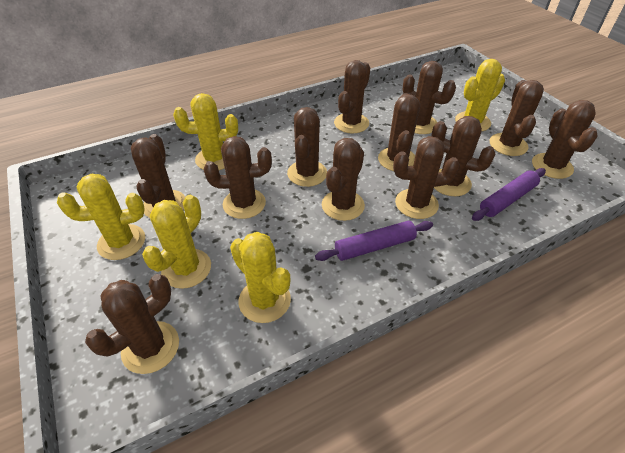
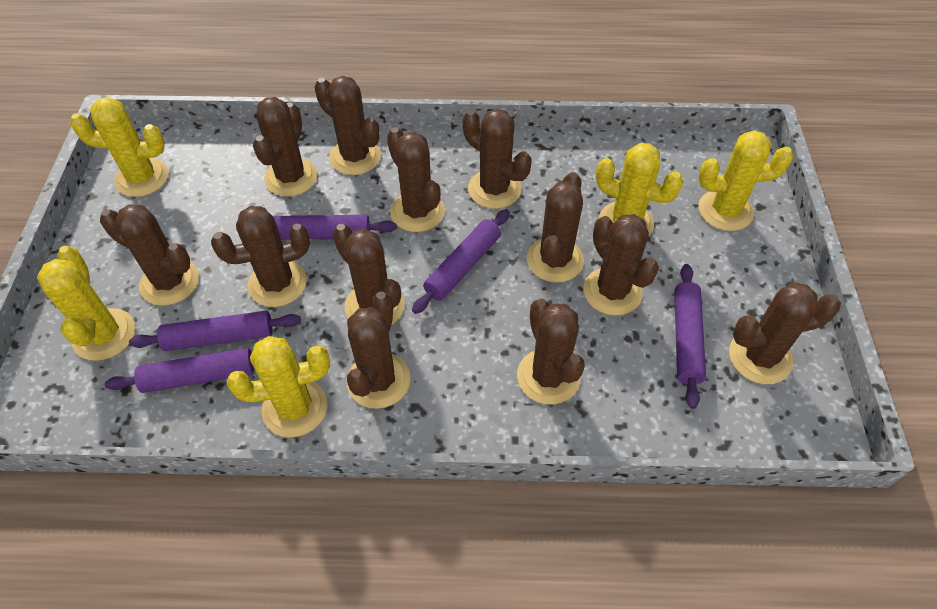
purple rolling pin: 2 -> 5

